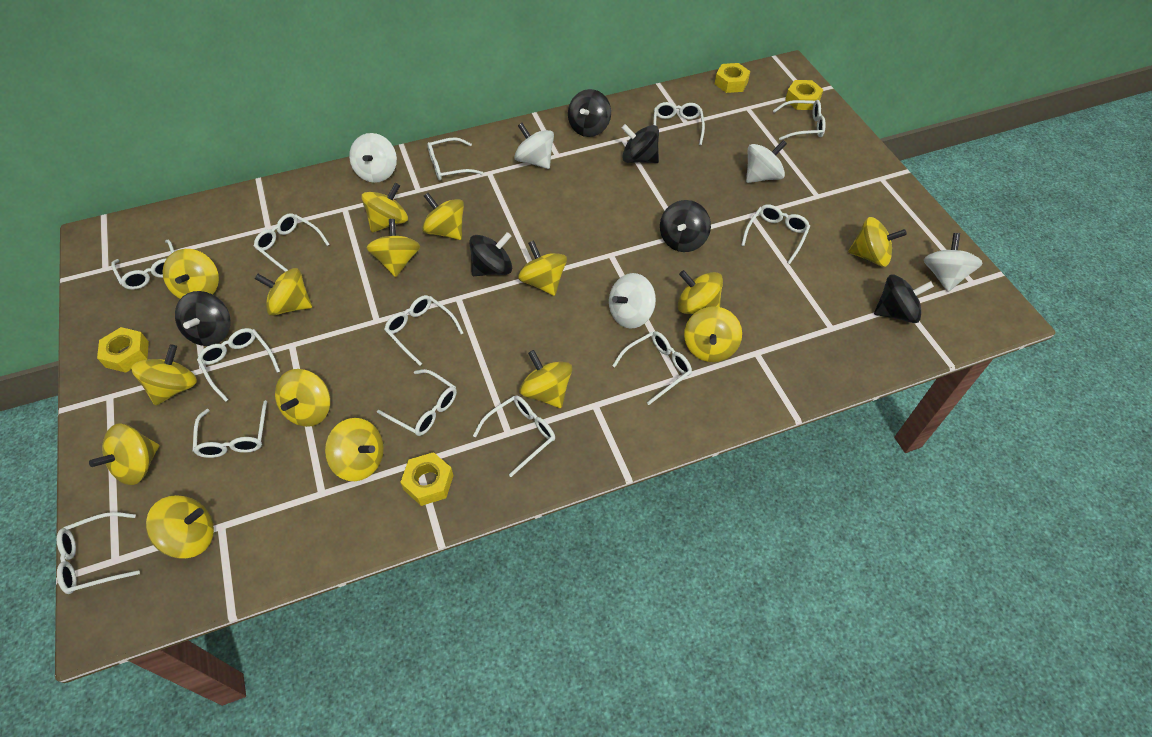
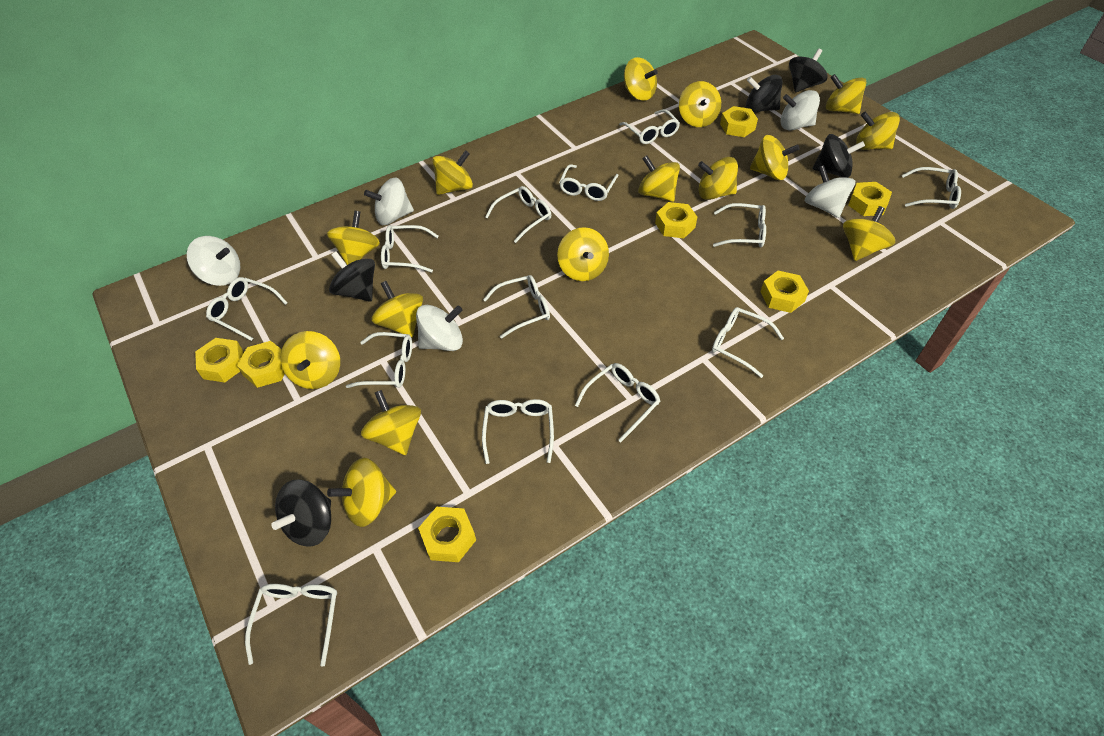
black spinning top: 6 -> 5
yellow nut: 4 -> 7

